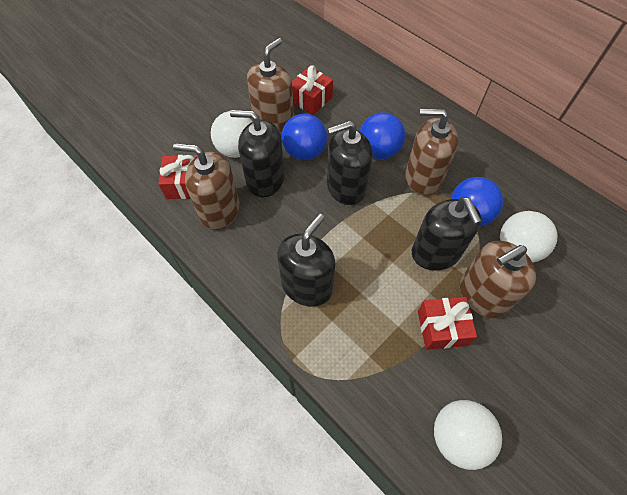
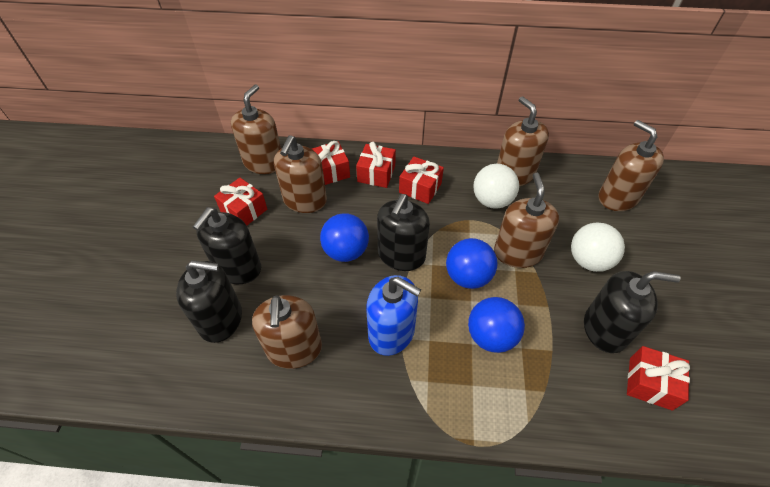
blue soap dispenser: 0 -> 1
brown soap dispenser: 4 -> 6
red gift: 3 -> 5
white ball: 3 -> 2

